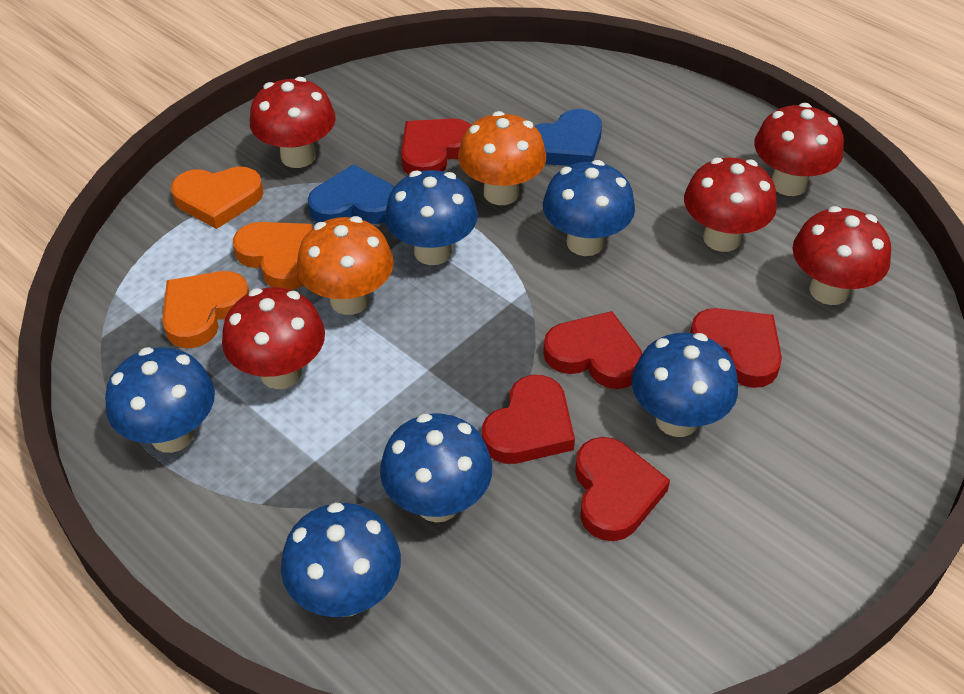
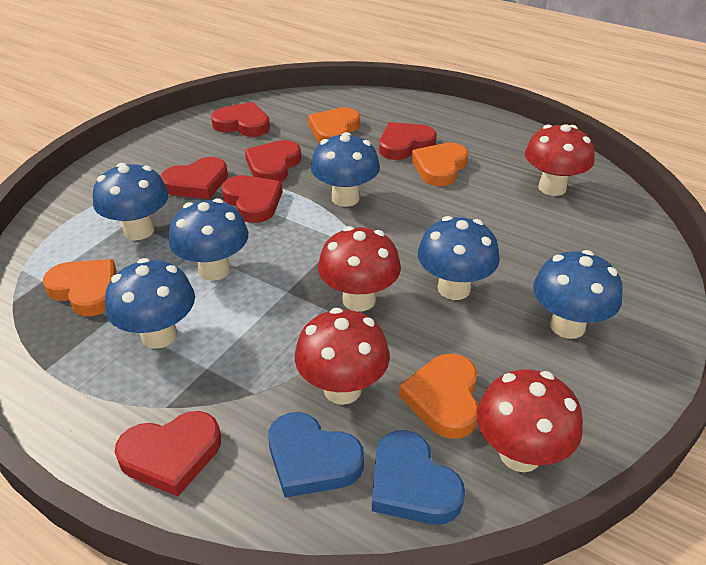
orange heart: 3 -> 4
orange mushroom: 2 -> 0
red heart: 5 -> 6
red mushroom: 5 -> 4

